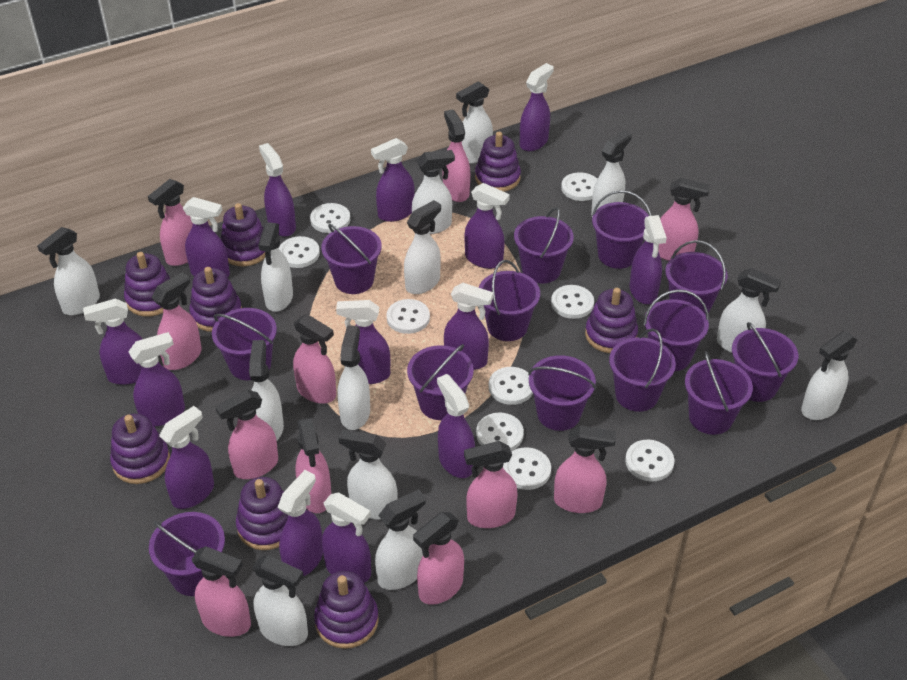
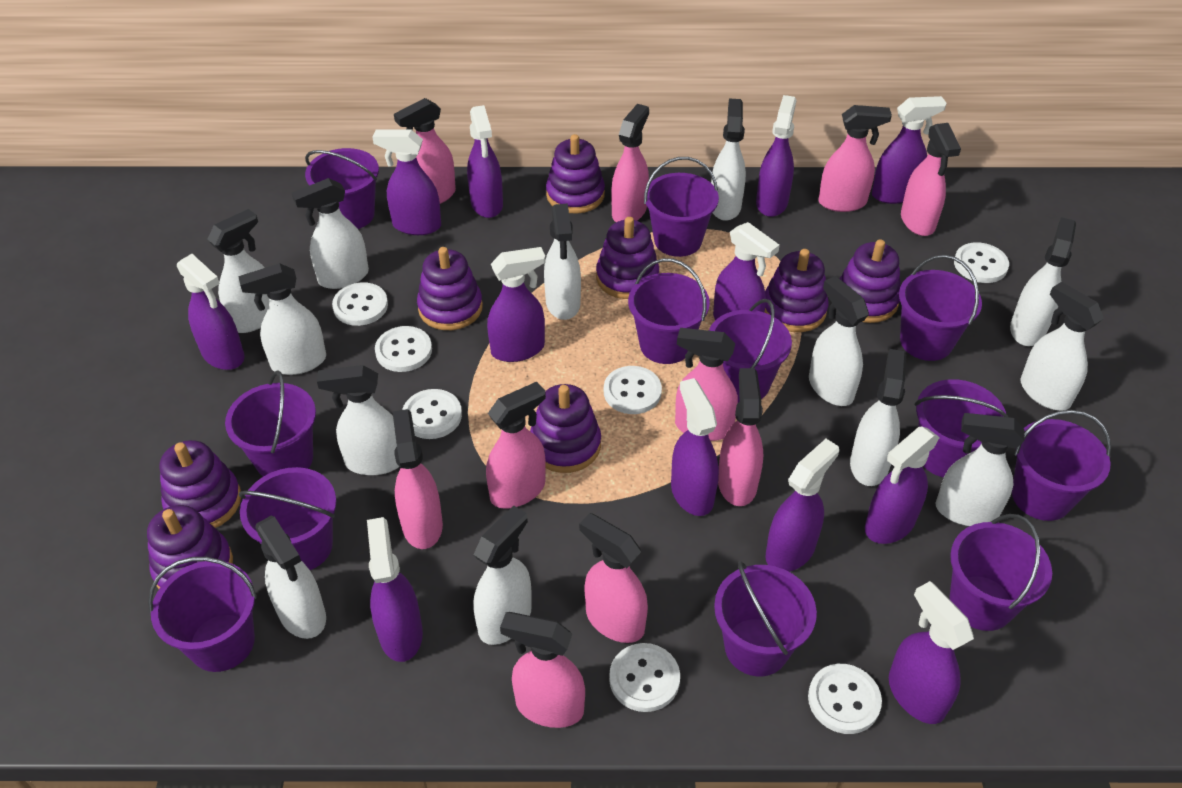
pink spray bottle: 11 -> 10
purple bucket: 13 -> 12
purple spray bottle: 14 -> 12
white button: 9 -> 7

